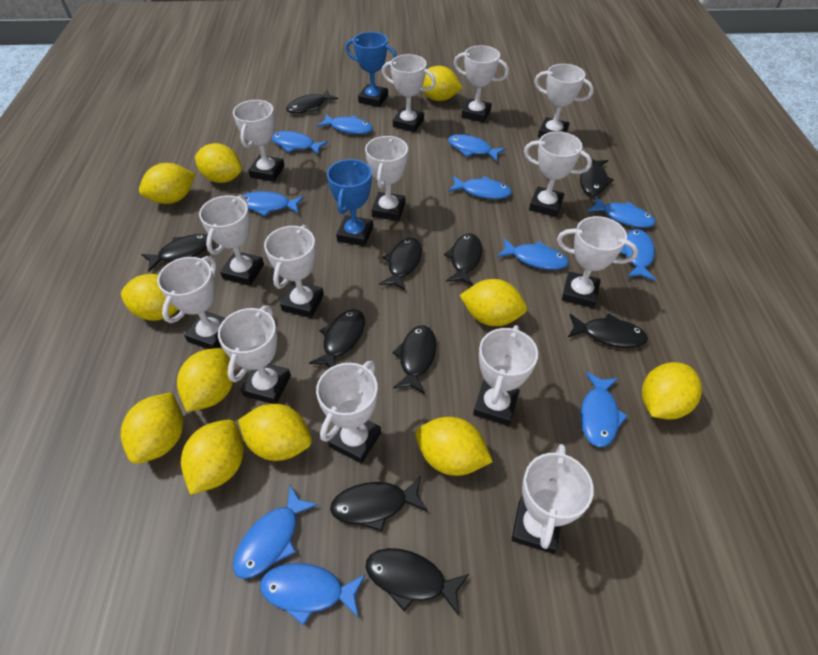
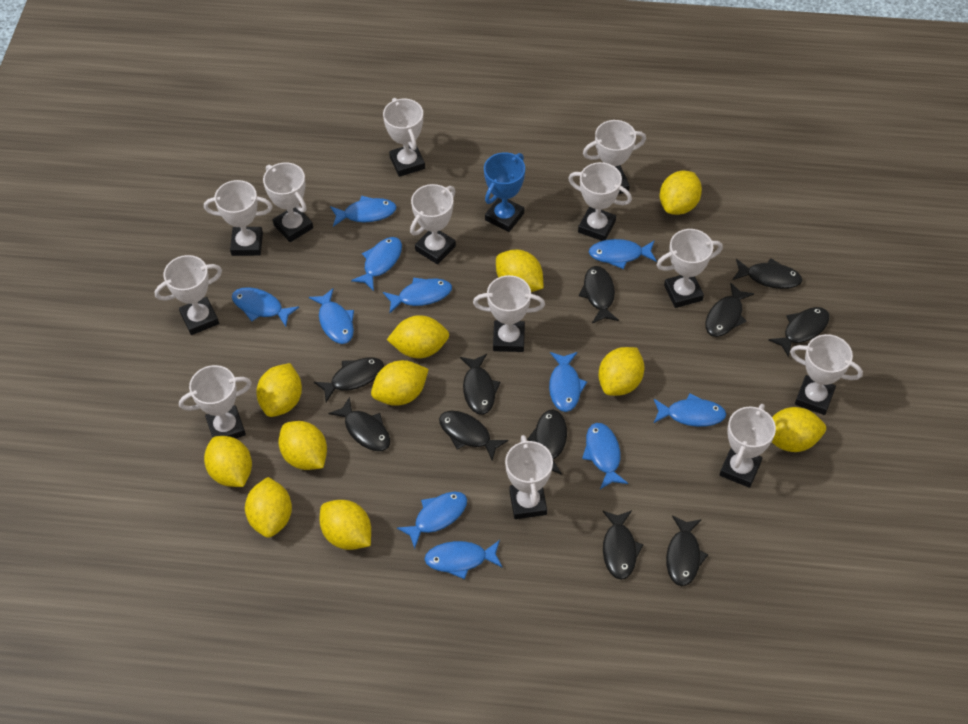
black fish: 10 -> 11
blue trophy: 2 -> 1
white trophy: 14 -> 13

